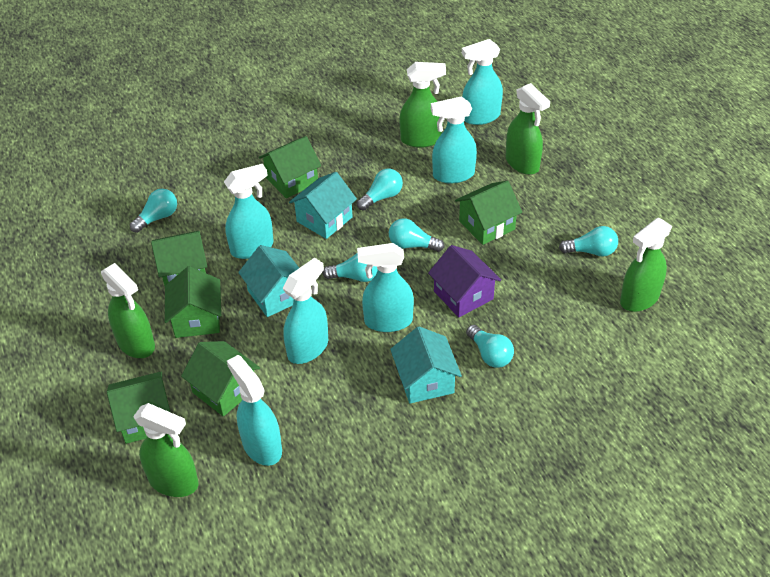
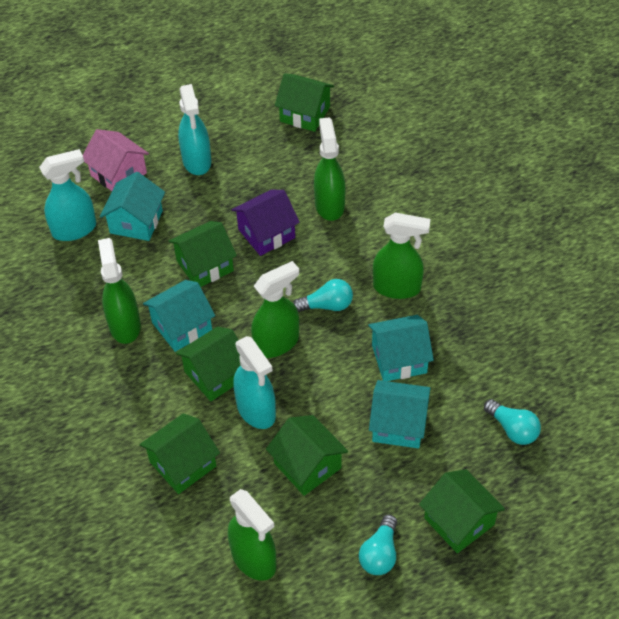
pink house: 0 -> 1
turquoise house: 3 -> 4
turquoise light bulb: 6 -> 3
turquoise spray bottle: 6 -> 3

